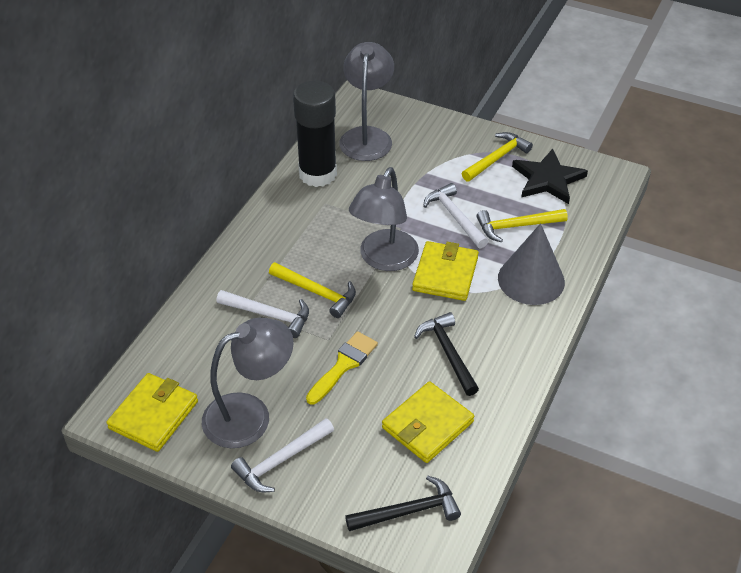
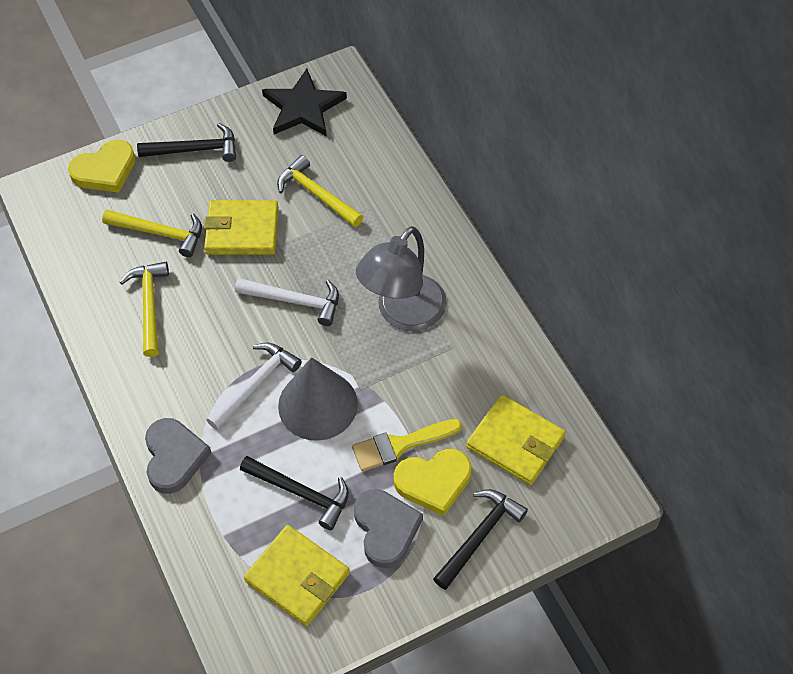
black glue stick: 1 -> 0
black hammer: 2 -> 3
grey heart: 0 -> 2
grey lamp: 3 -> 1
white hammer: 3 -> 2
yellow heart: 0 -> 2

